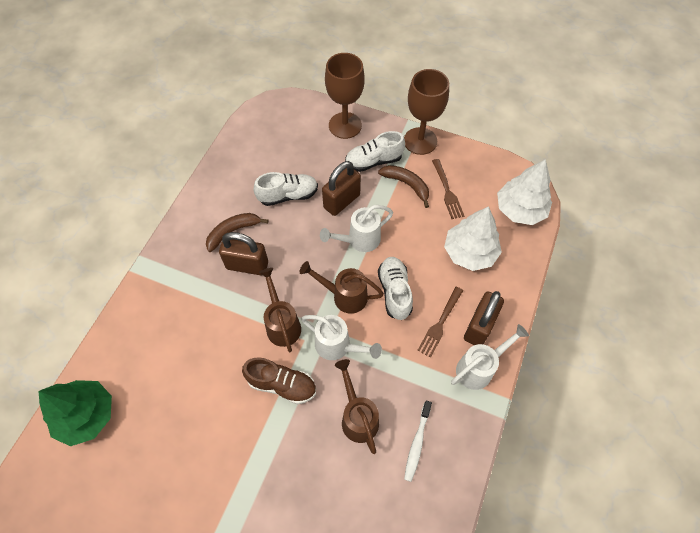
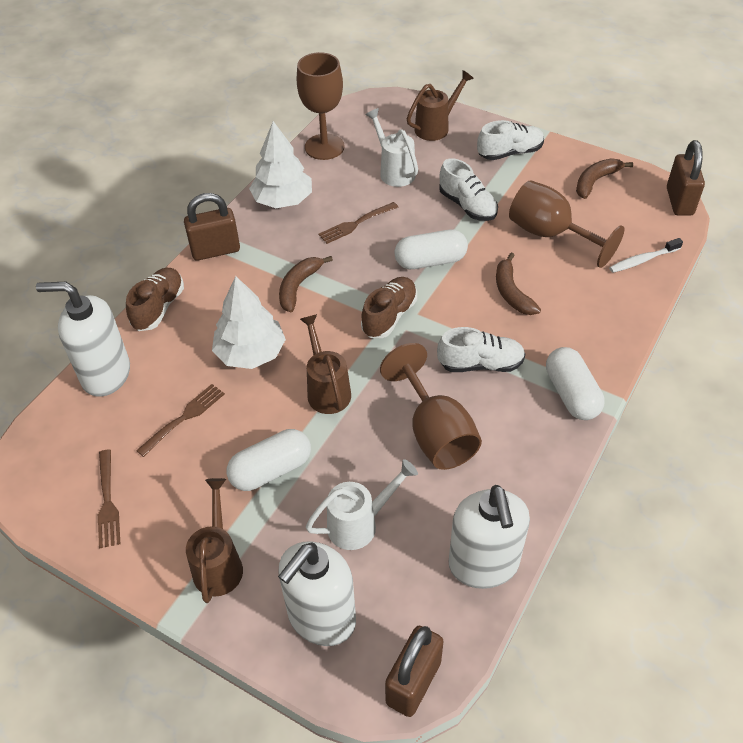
brown banana: 2 -> 3
brown fork: 2 -> 3
brown goblet: 2 -> 3
brown shoe: 1 -> 2
green tree: 1 -> 0
white capsule: 0 -> 3
white soap dispenser: 0 -> 3
white watering can: 3 -> 2

